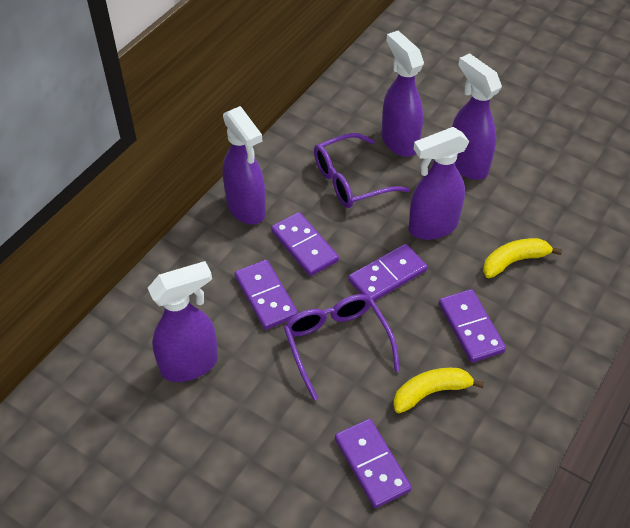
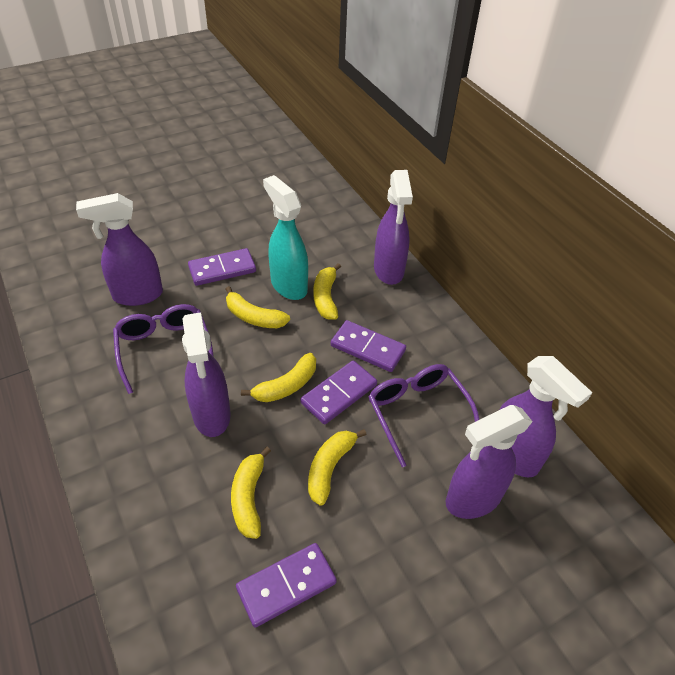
purple domino: 5 -> 4
turquoise spray bottle: 0 -> 1
yellow banana: 2 -> 5

